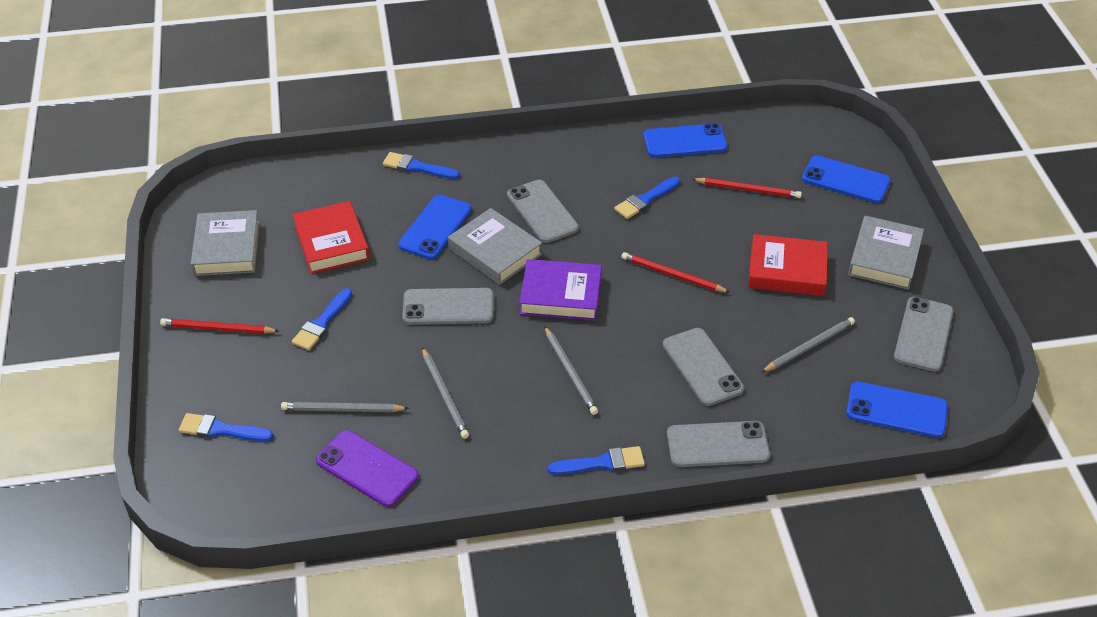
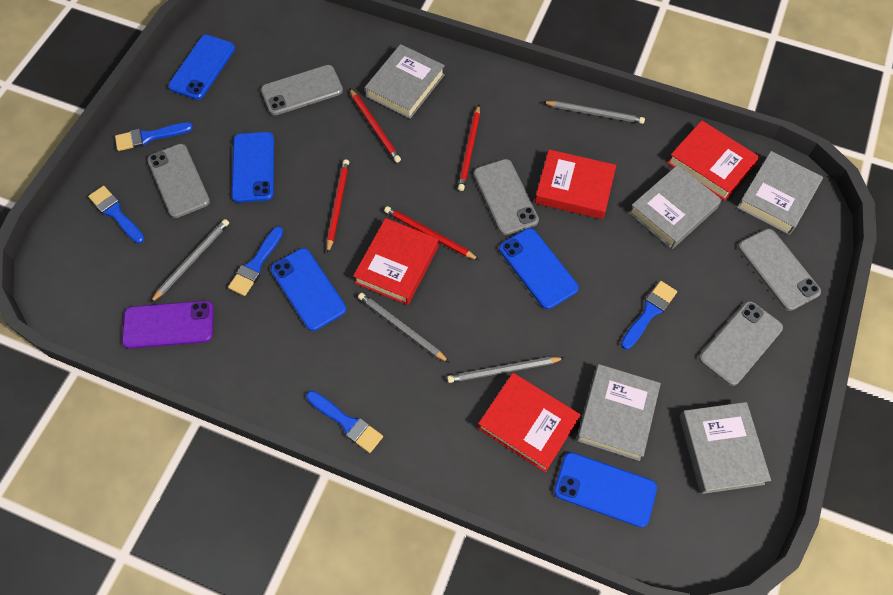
blue phone: 4 -> 5
grey book: 3 -> 5
purple book: 1 -> 0
red book: 2 -> 4
red pencil: 3 -> 4

